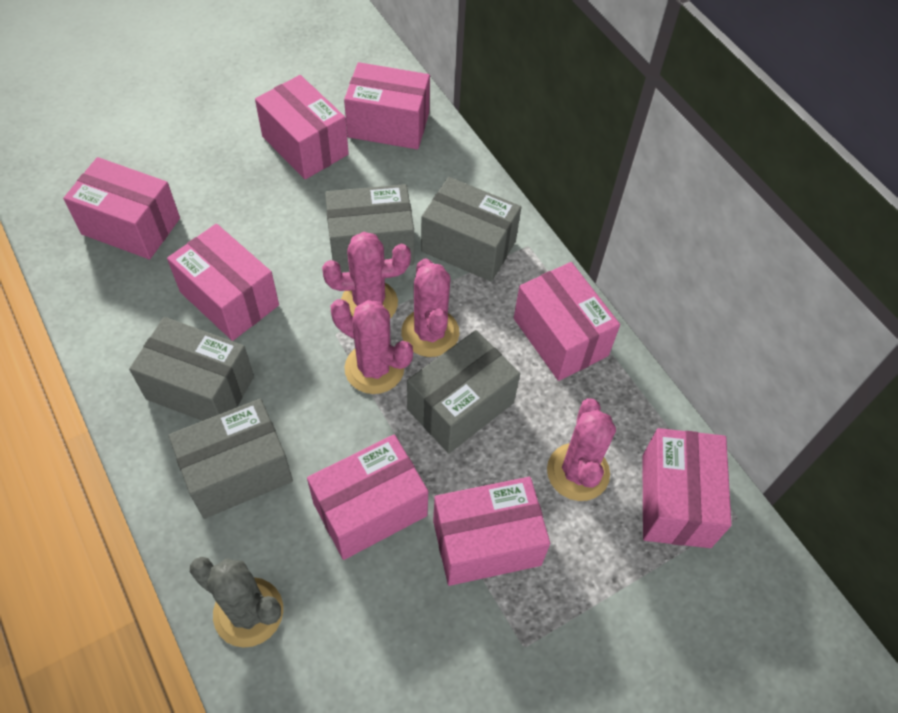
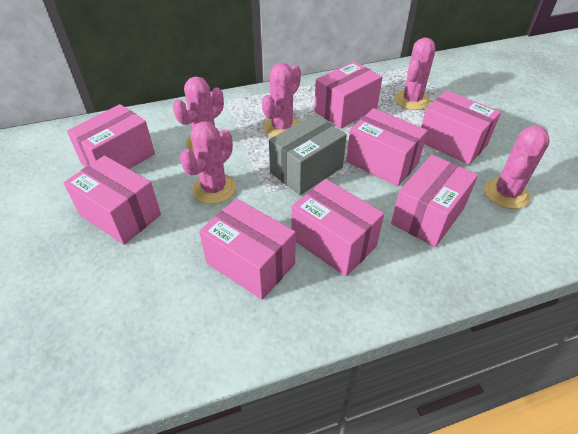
grey box: 5 -> 1
grey cactus: 1 -> 0
pink cactus: 4 -> 5

